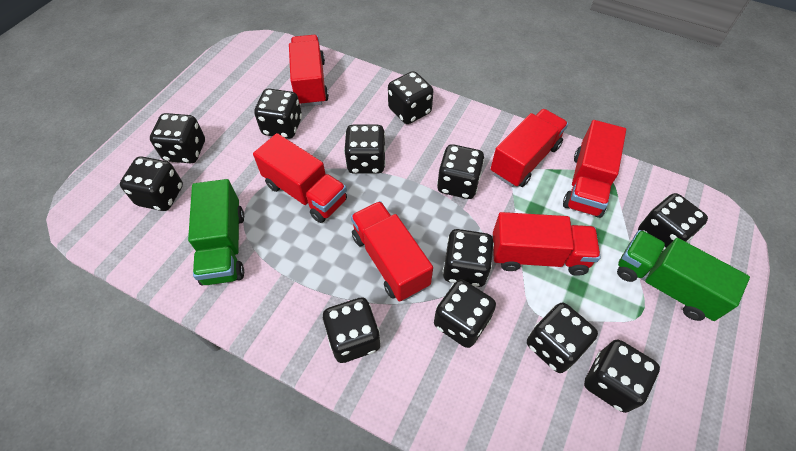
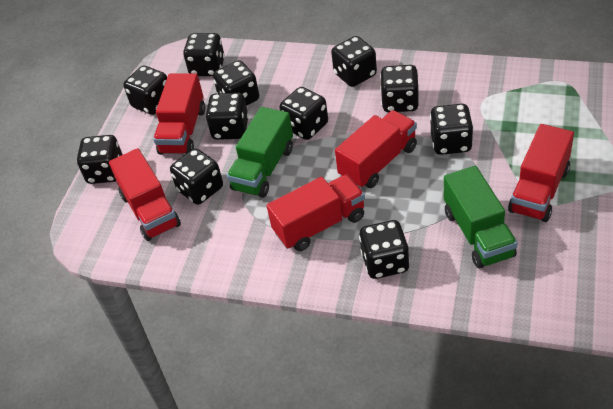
black dice: 12 -> 11
red truck: 6 -> 5

